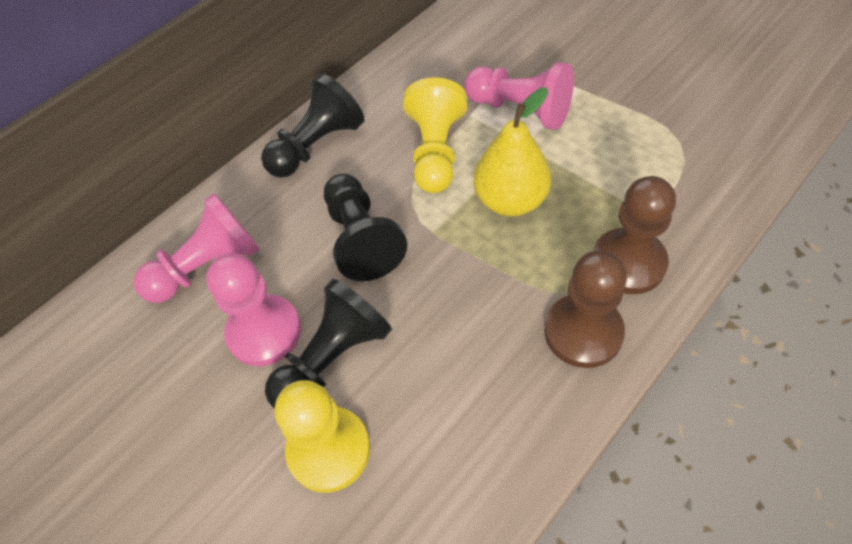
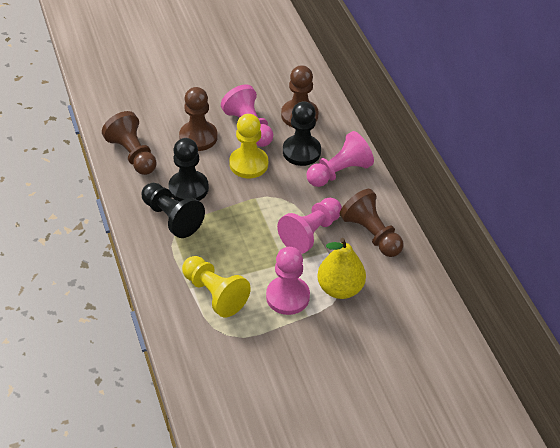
brown pawn: 2 -> 4
pink pawn: 3 -> 4

